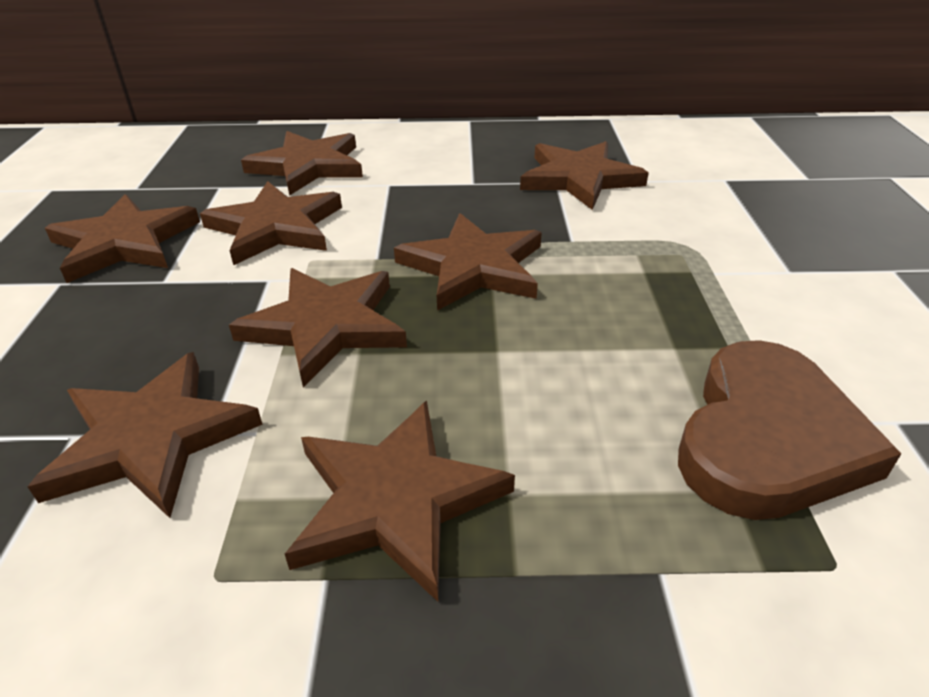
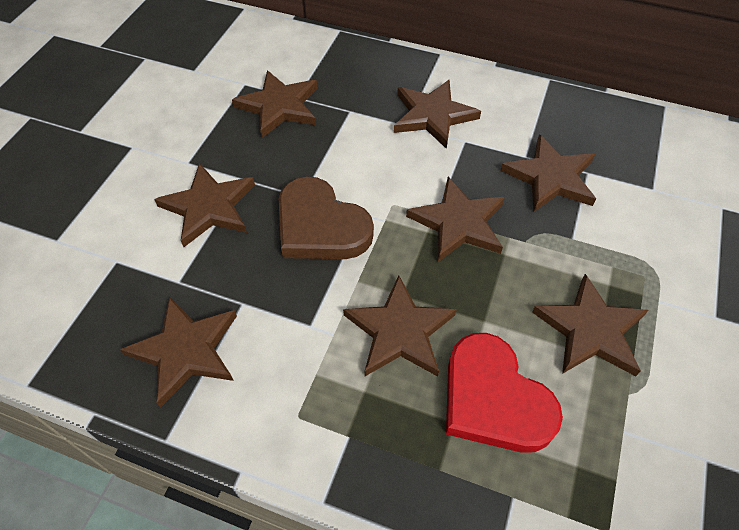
red heart: 0 -> 1

